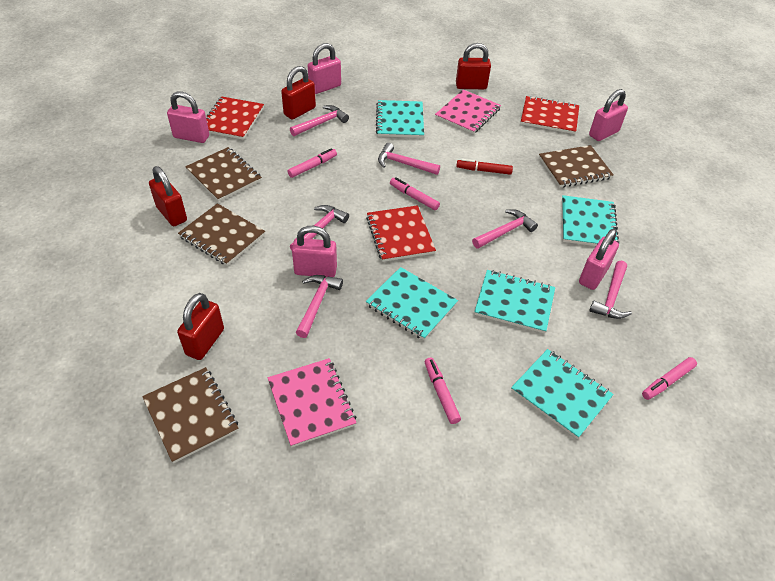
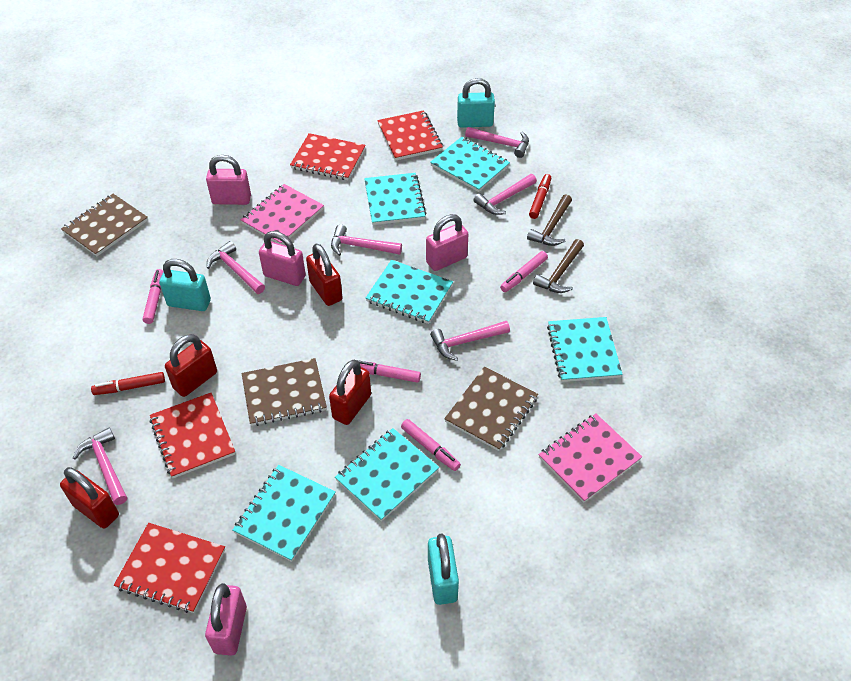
brown hammer: 0 -> 2
brown notebook: 4 -> 3
pink padlock: 5 -> 4
red marker: 1 -> 2
red notebook: 3 -> 4
turquoise notebook: 5 -> 6
turquoise padlock: 0 -> 3

